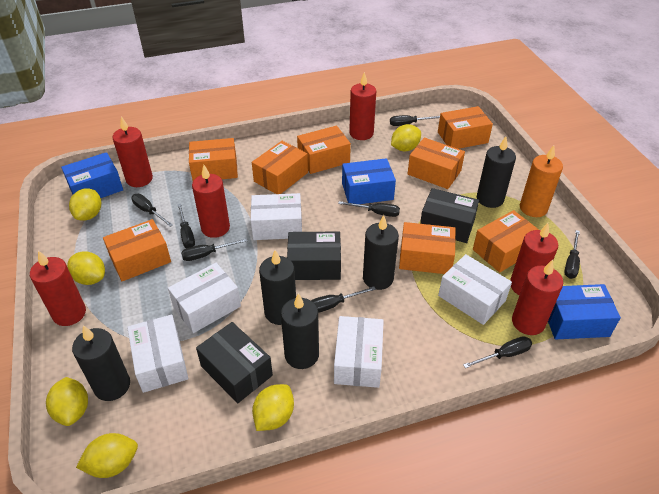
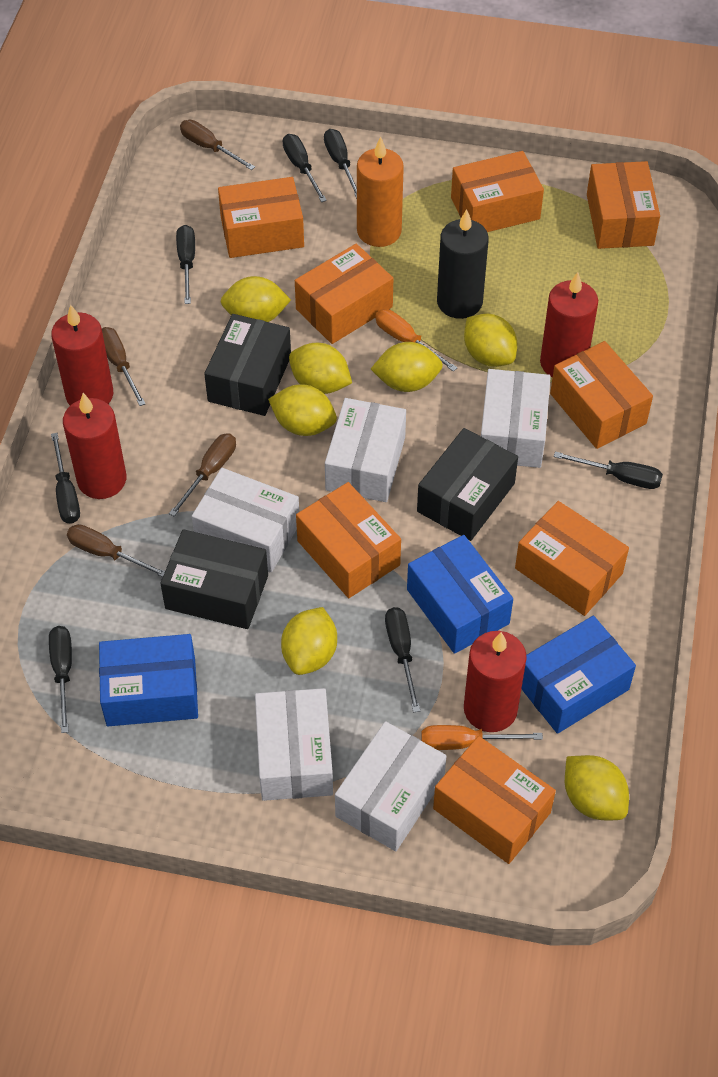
black candle: 5 -> 1
black screwdriver: 8 -> 7
brown screwdriver: 0 -> 4
orange screwdriver: 0 -> 2
red candle: 6 -> 4
yellow lemon: 6 -> 7

